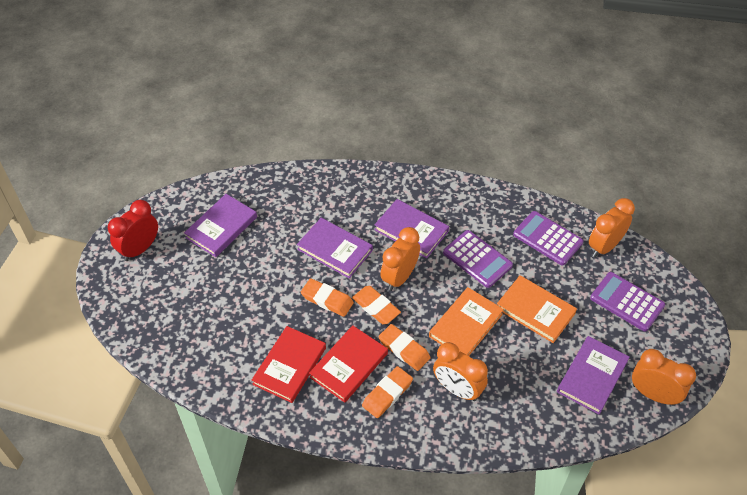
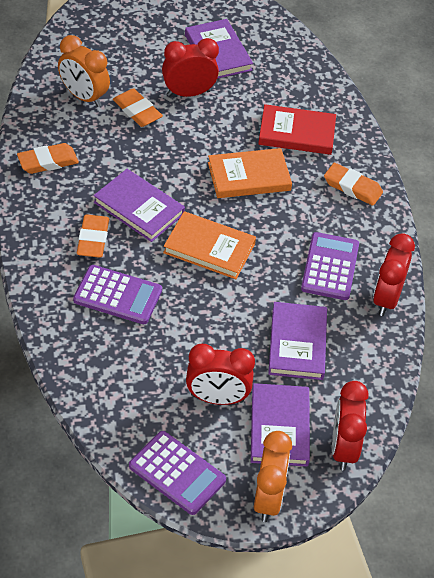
orange clock: 4 -> 2
red book: 2 -> 1
red clock: 1 -> 4

